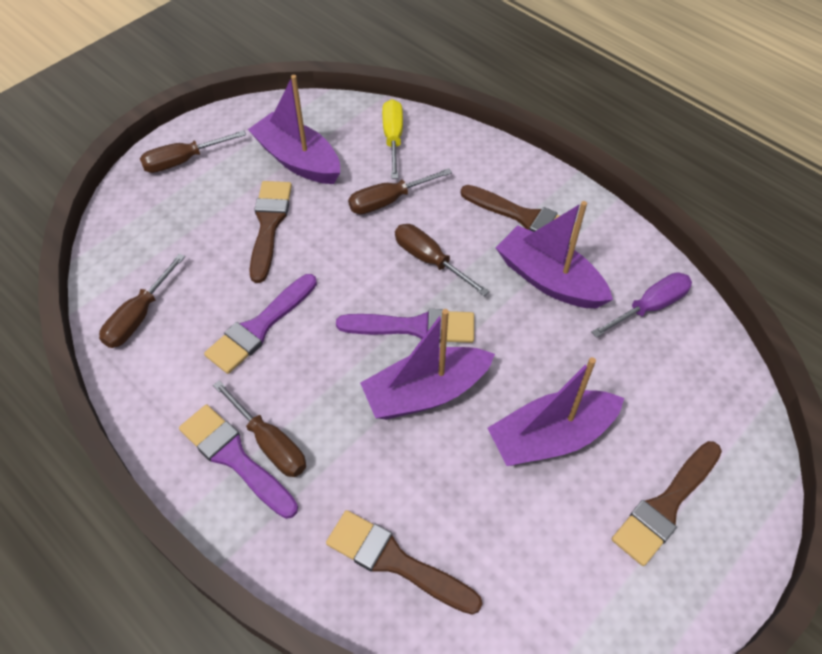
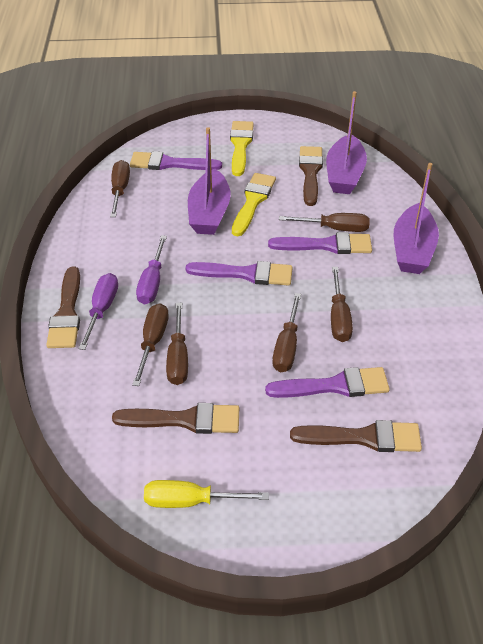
brown screwdriver: 5 -> 6
purple boat: 4 -> 3
purple brush: 3 -> 4
purple screwdriver: 1 -> 2
yellow brush: 0 -> 2

